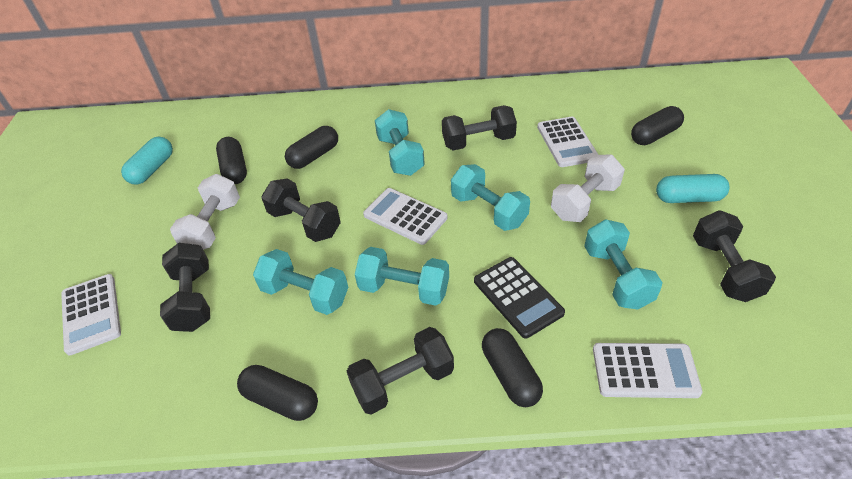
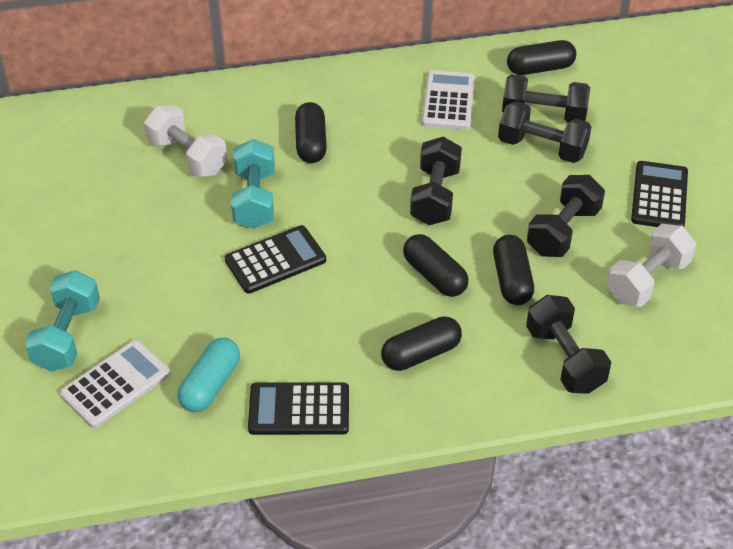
black calculator: 1 -> 3
turquoise capsule: 2 -> 1
turquoise dumbbell: 5 -> 2
white calculator: 4 -> 2

